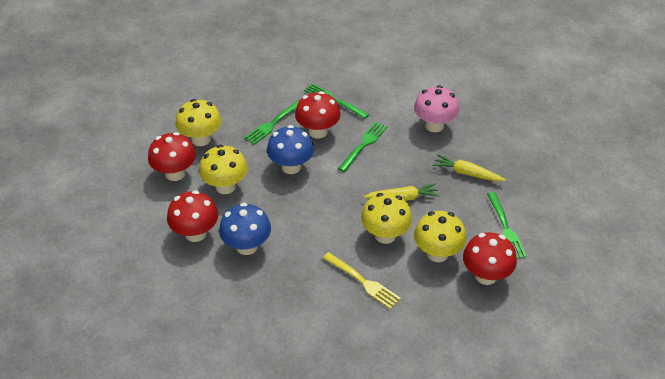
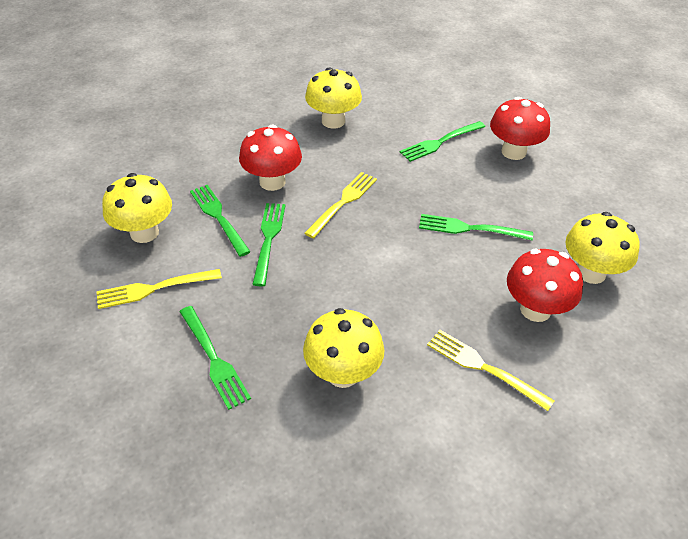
blue mushroom: 2 -> 0
green fork: 4 -> 5
pink mushroom: 1 -> 0
red mushroom: 4 -> 3
yellow carrot: 2 -> 0
yellow fork: 1 -> 3

